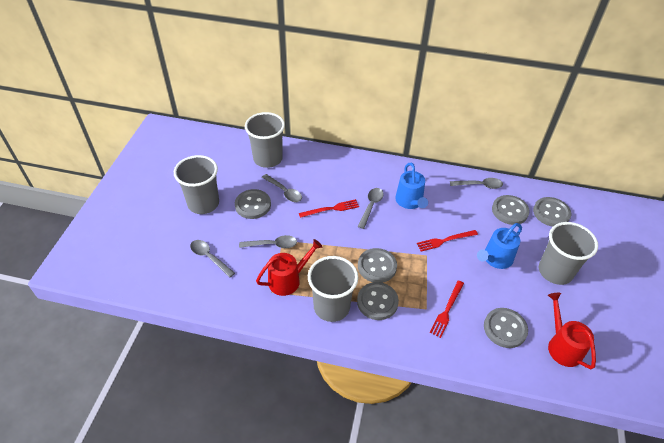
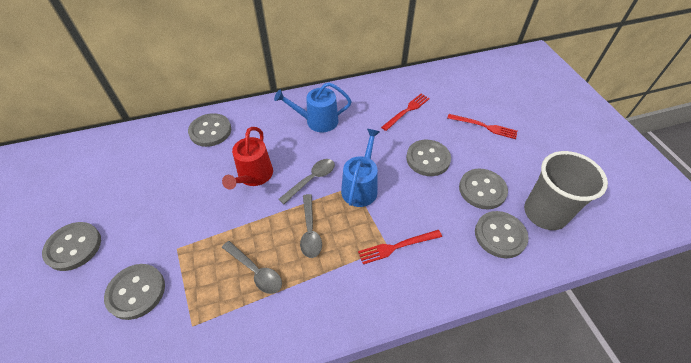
grey cup: 4 -> 1
grey spoon: 5 -> 3
red watering can: 2 -> 1

